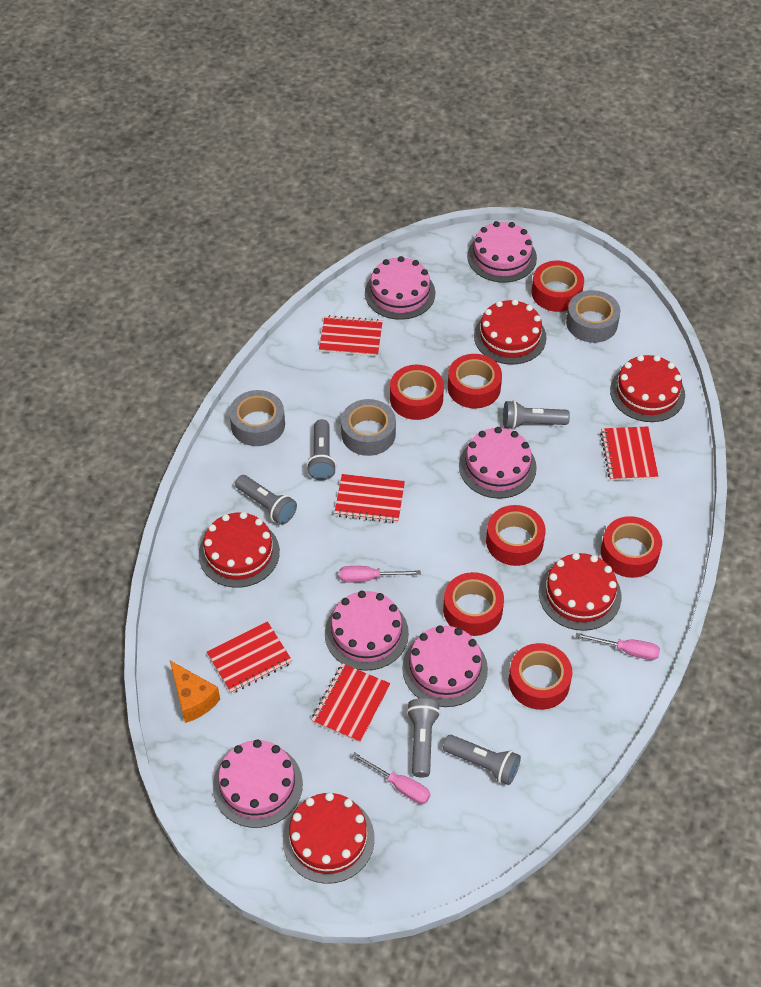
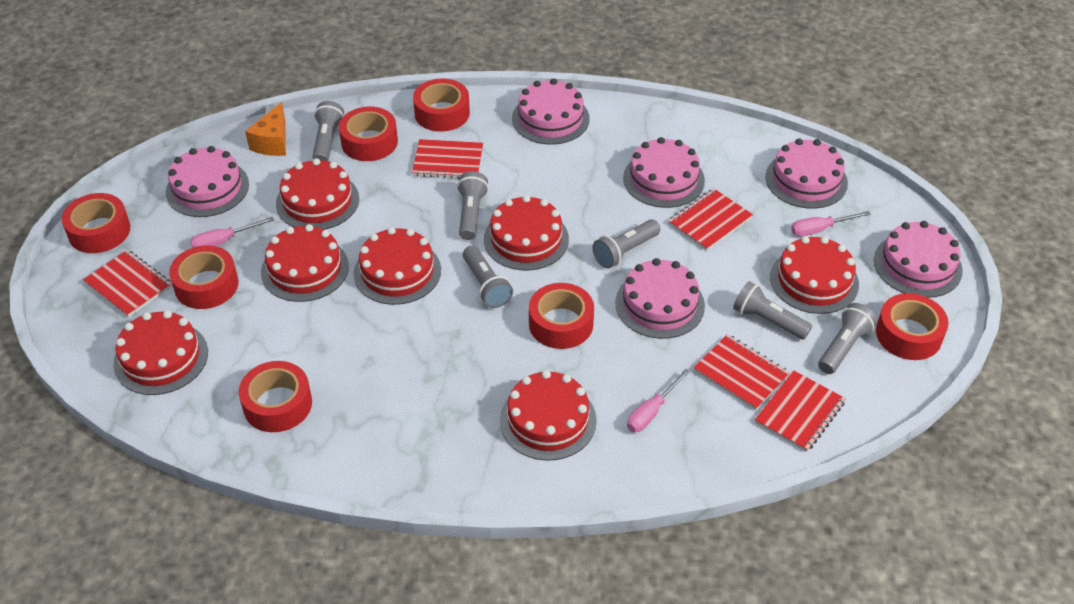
grey flashlight: 5 -> 6
grey tape: 3 -> 0
red cake: 5 -> 7

